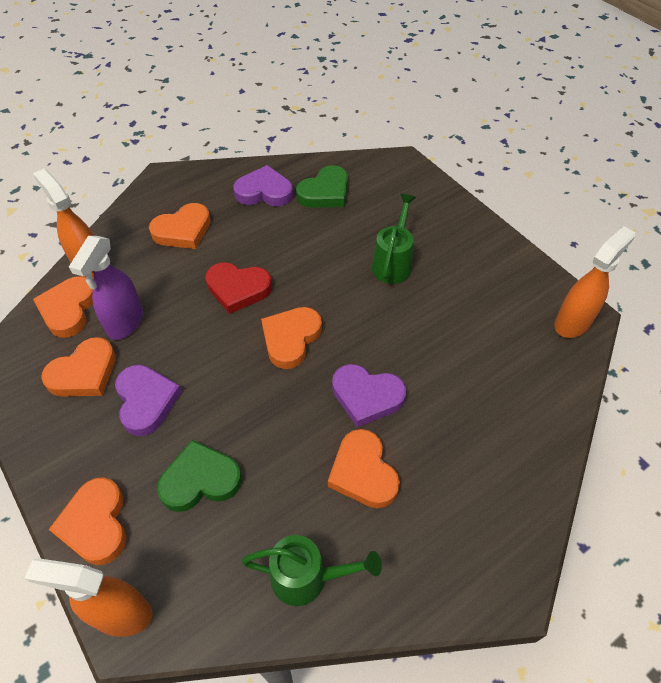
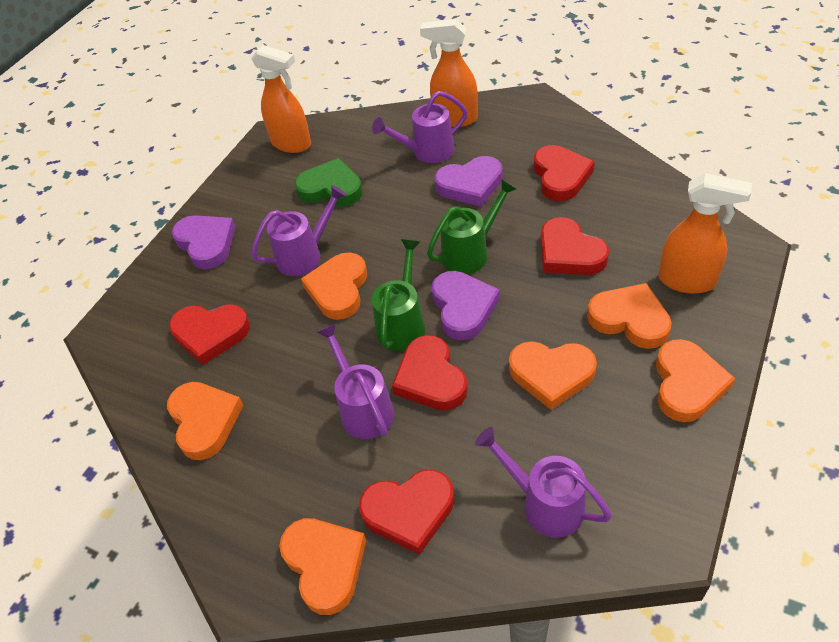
green heart: 2 -> 1
purple spray bottle: 1 -> 0
purple watering can: 0 -> 4
red heart: 1 -> 5

